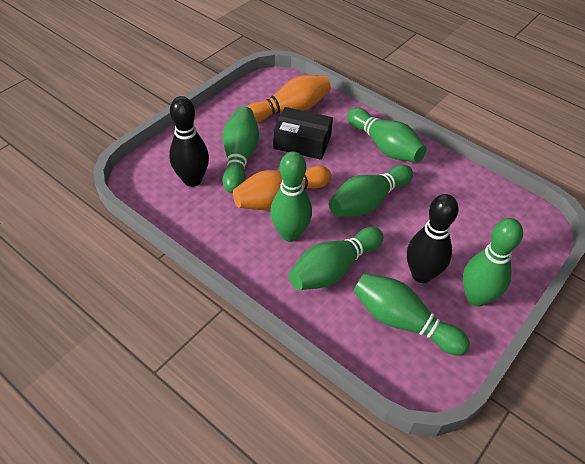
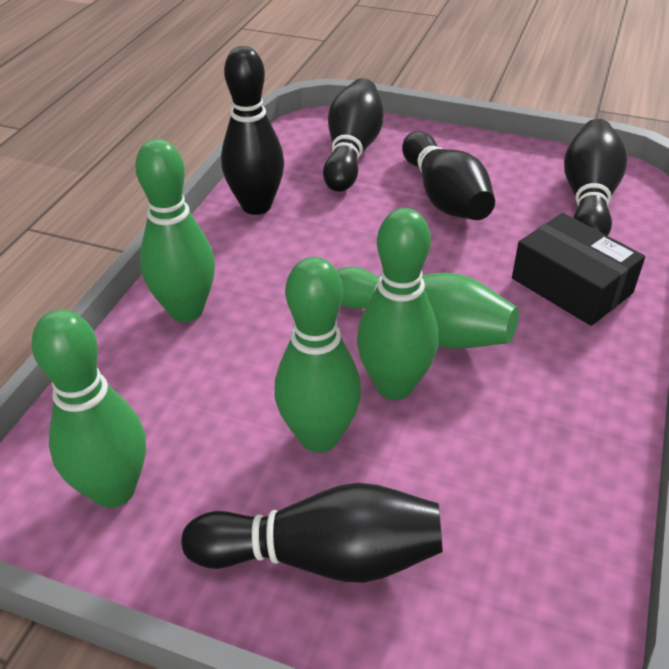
black bowling pin: 2 -> 5
green bowling pin: 7 -> 5
orange bowling pin: 2 -> 0

